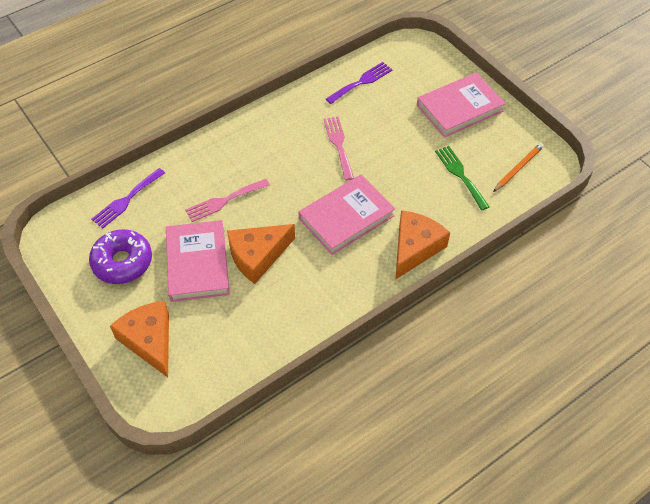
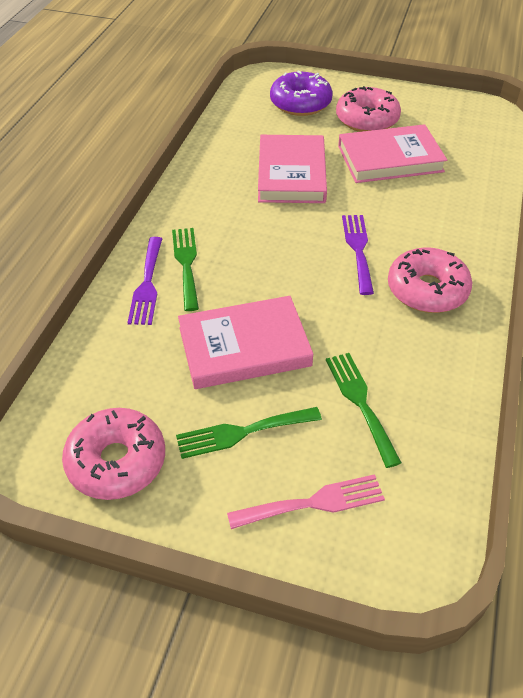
green fork: 1 -> 3
orange cheese: 3 -> 0
orange pencil: 1 -> 0
pink donut: 0 -> 3
pink fork: 2 -> 1

